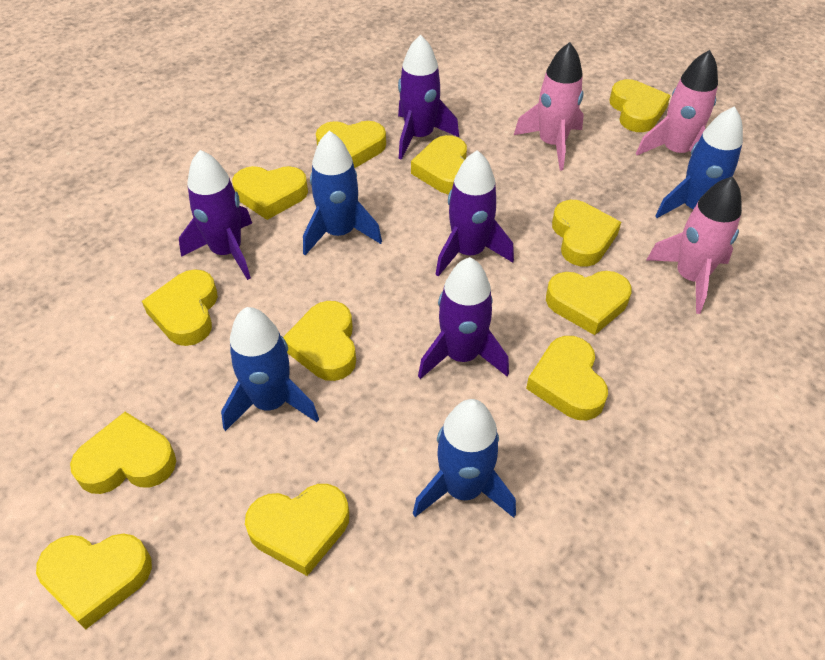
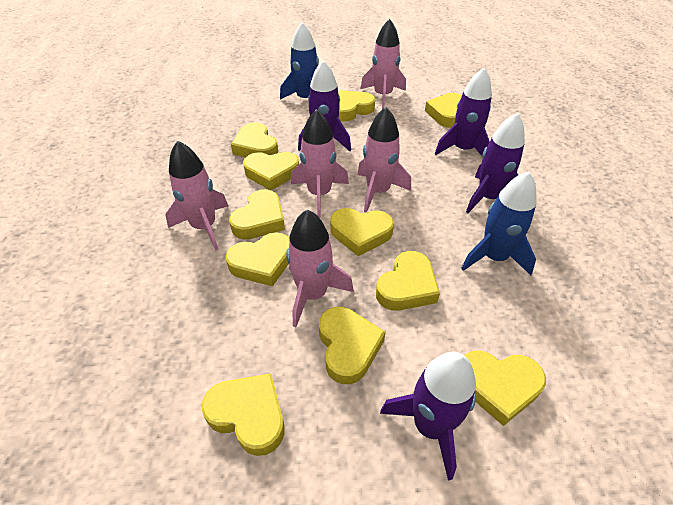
blue rocket: 4 -> 2
pink rocket: 3 -> 5
yellow heart: 12 -> 11

